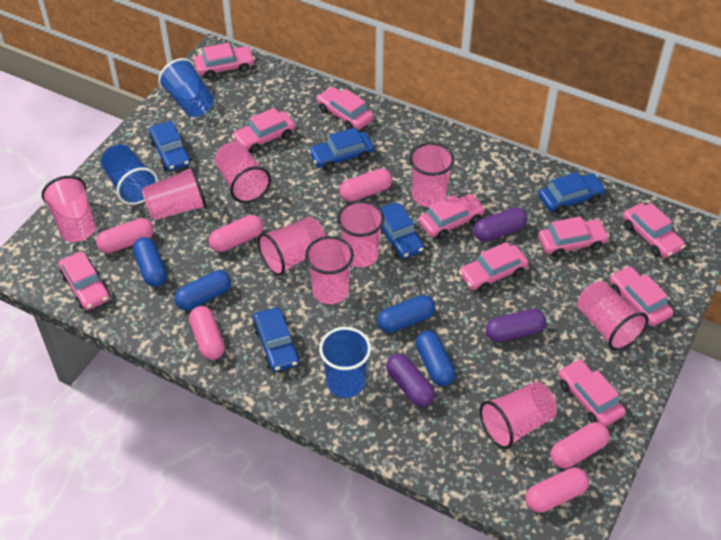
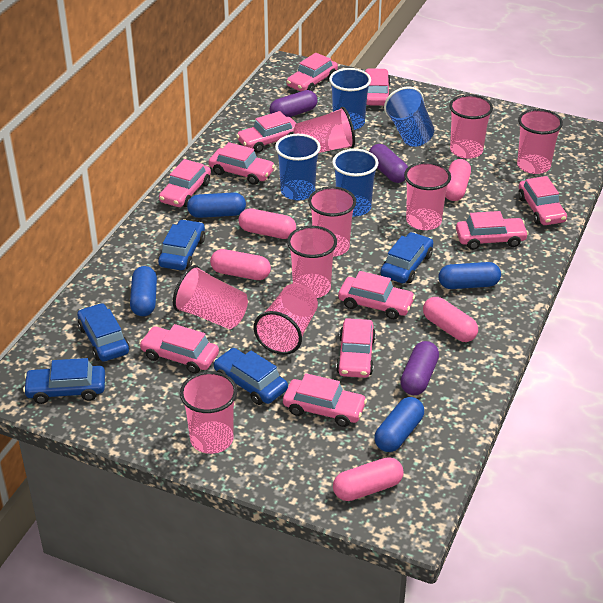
blue cup: 3 -> 4
pink capsule: 6 -> 5
pink car: 10 -> 11

